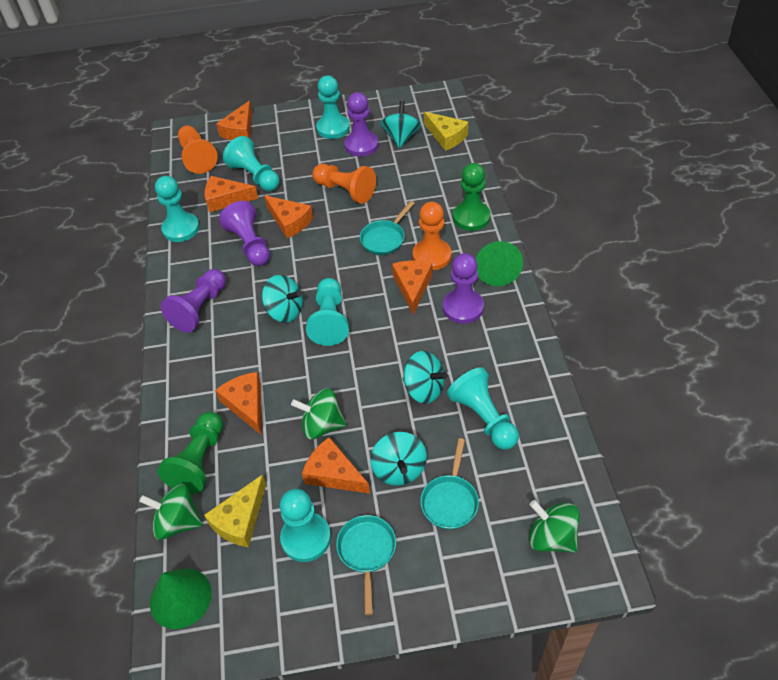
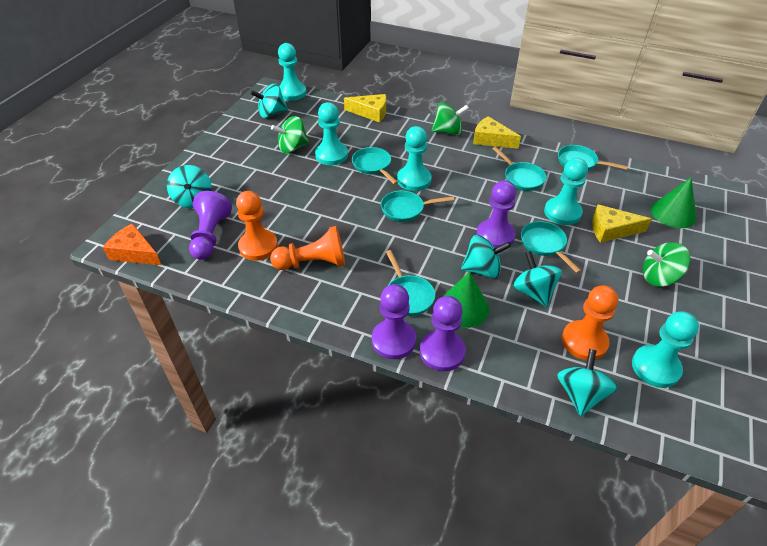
green pawn: 2 -> 0
orange cheese: 6 -> 1
turquoise pan: 3 -> 6
turquoise pawn: 6 -> 5
turquoise spinning top: 4 -> 5
yellow cheese: 2 -> 3

